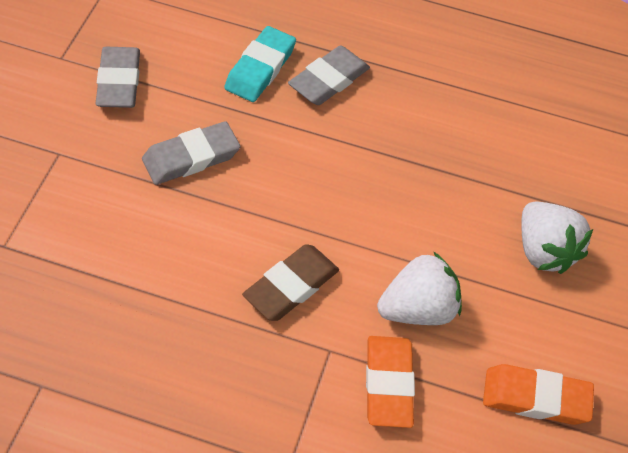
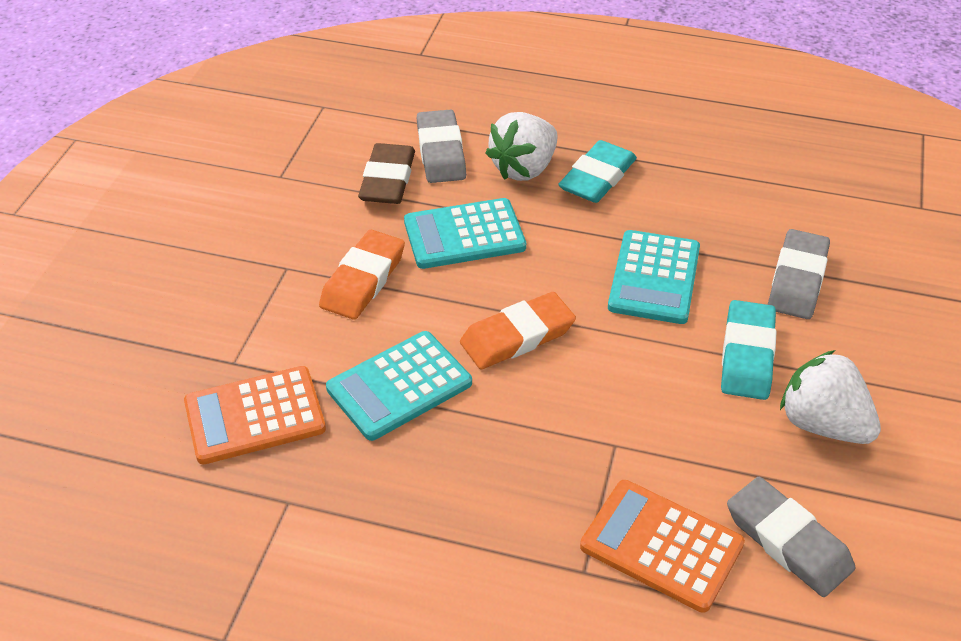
orange calculator: 0 -> 2
turquoise calculator: 0 -> 3
turquoise eraser: 1 -> 2

